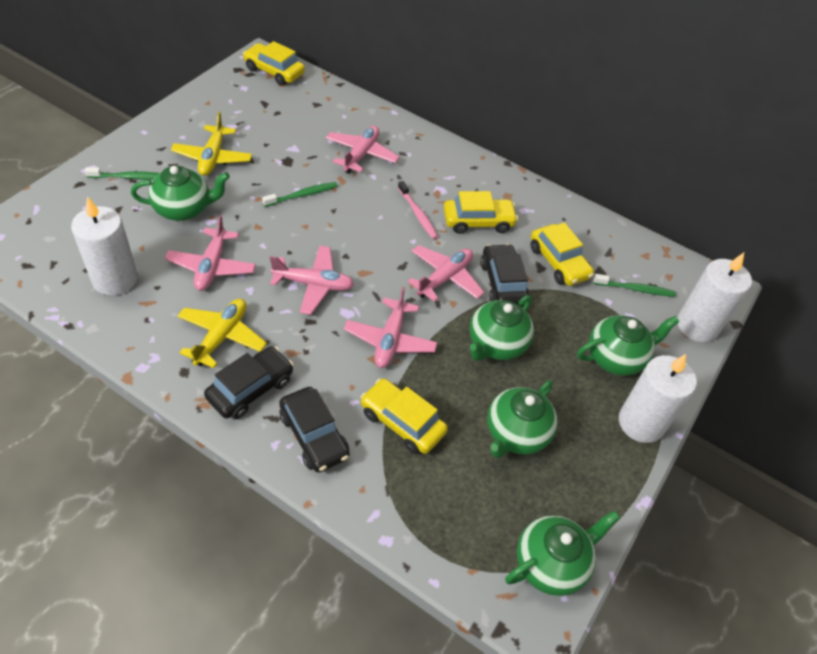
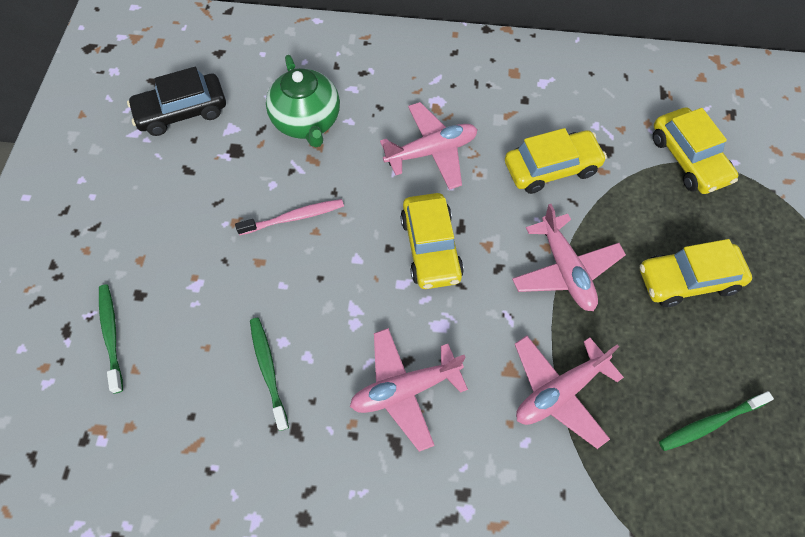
black car: 3 -> 1
green teapot: 5 -> 1
pink plane: 5 -> 4
white candle: 3 -> 0
yellow plane: 2 -> 0

